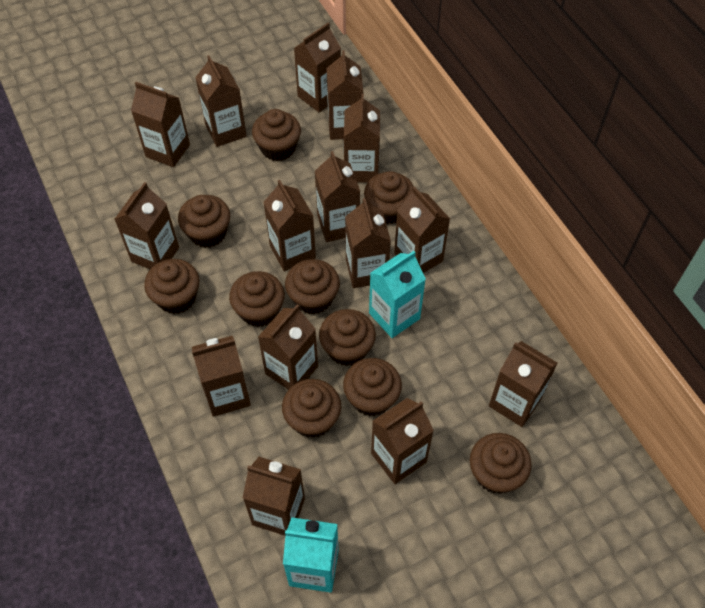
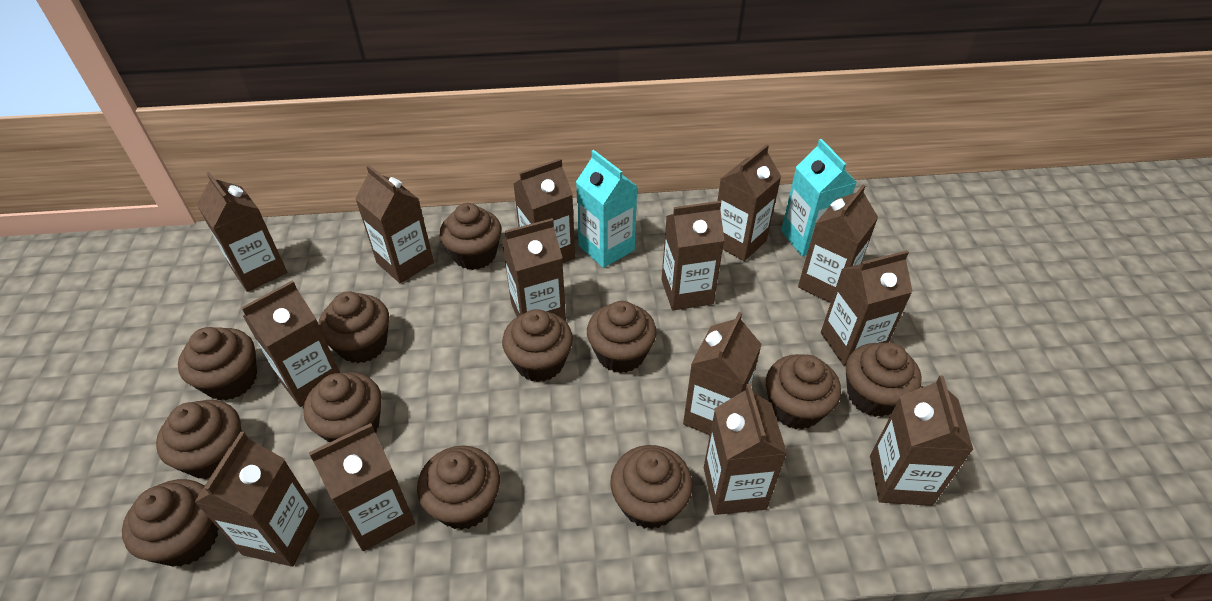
brown carton: 15 -> 14
brown cupcake: 10 -> 12

